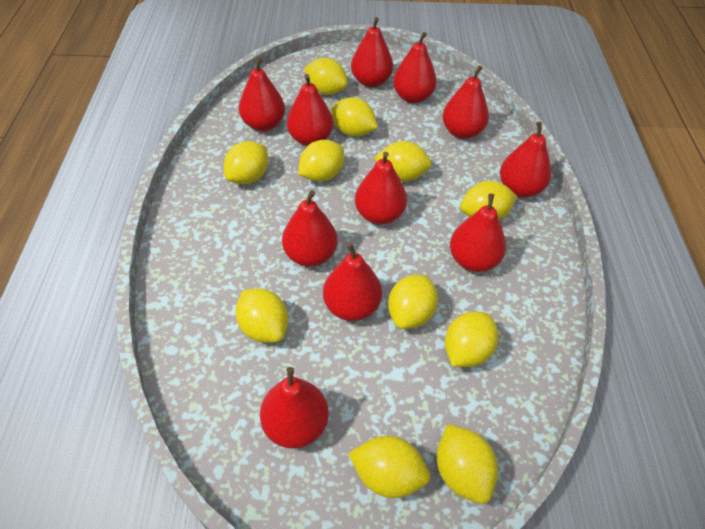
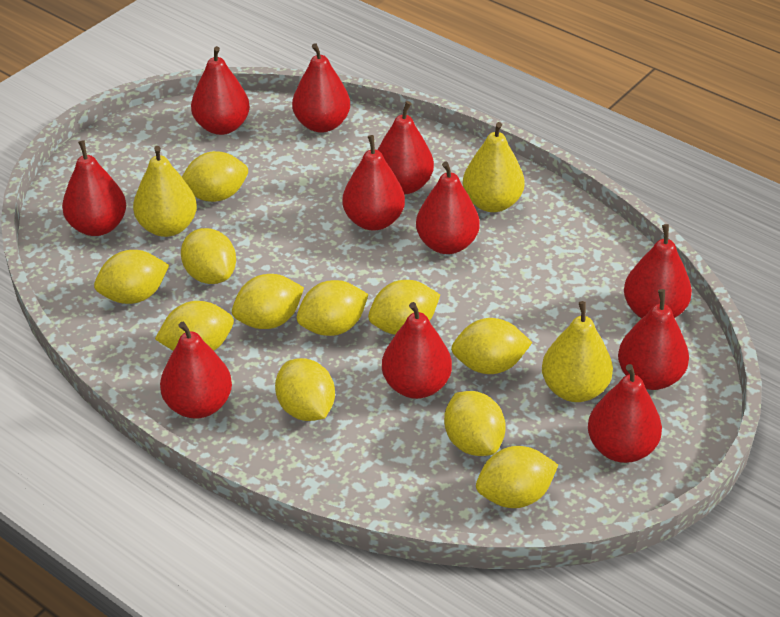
yellow pear: 0 -> 3

